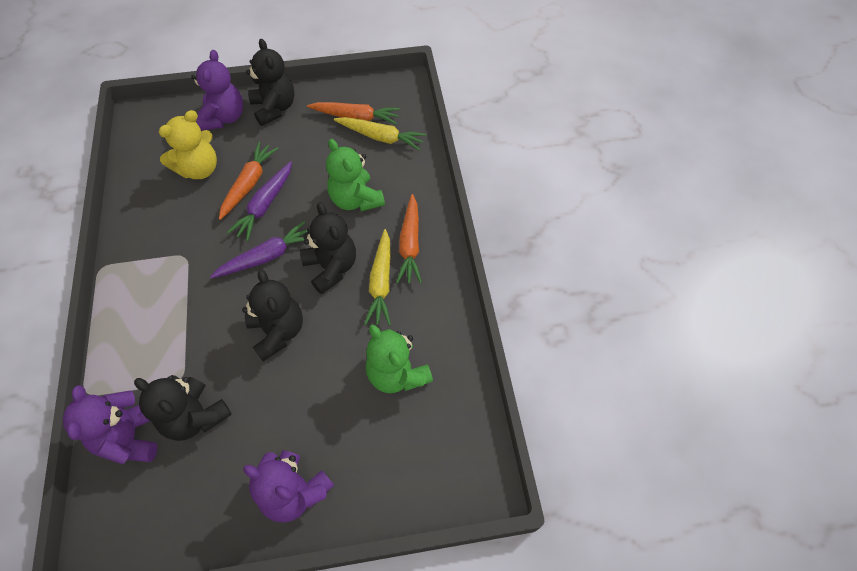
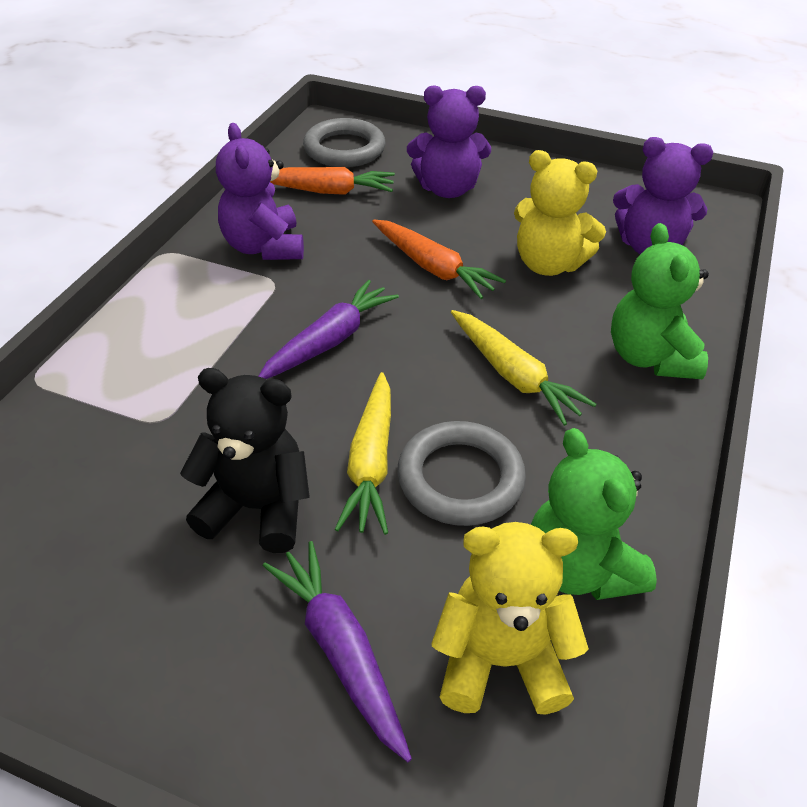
black teddy bear: 4 -> 1
grey ring: 0 -> 2
orange carrot: 3 -> 2
yellow teddy bear: 1 -> 2

